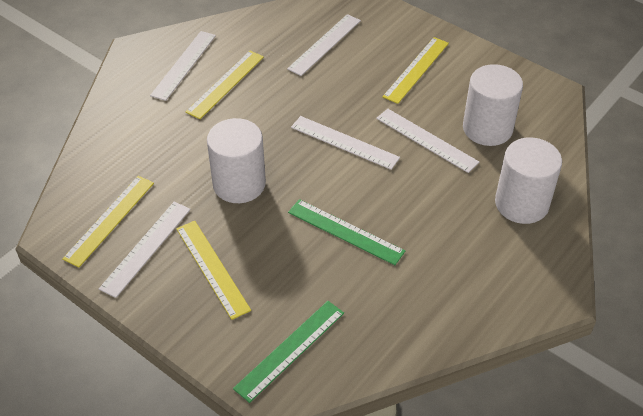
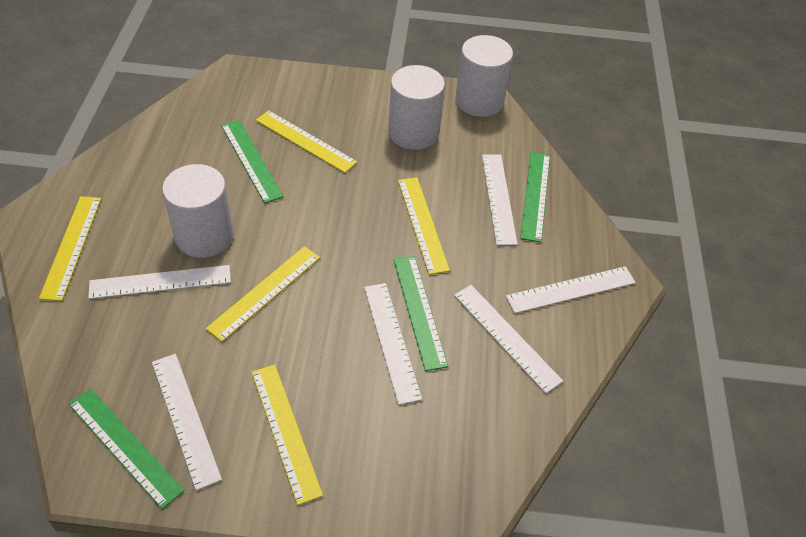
green ruler: 2 -> 4
white ruler: 5 -> 6
yellow ruler: 4 -> 5

